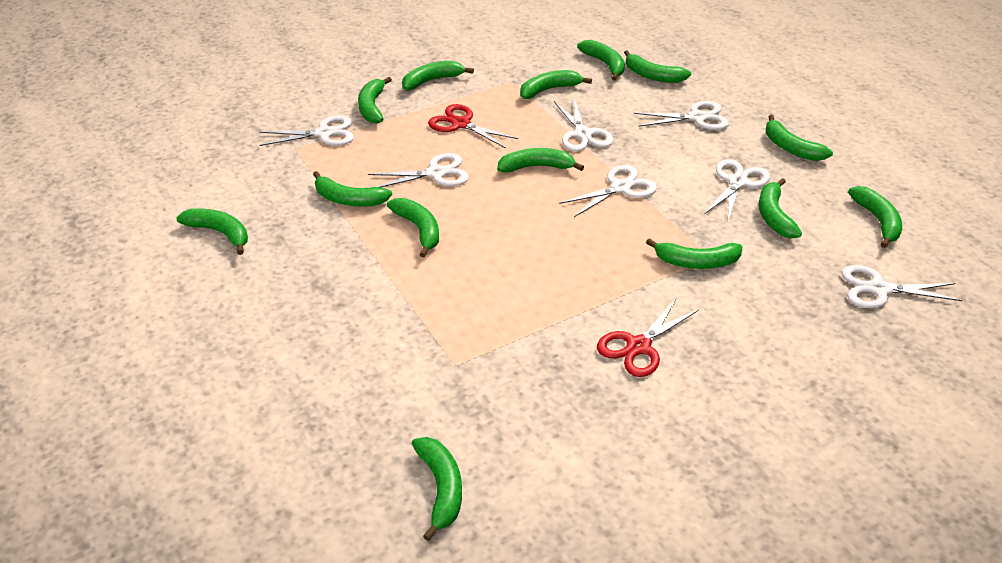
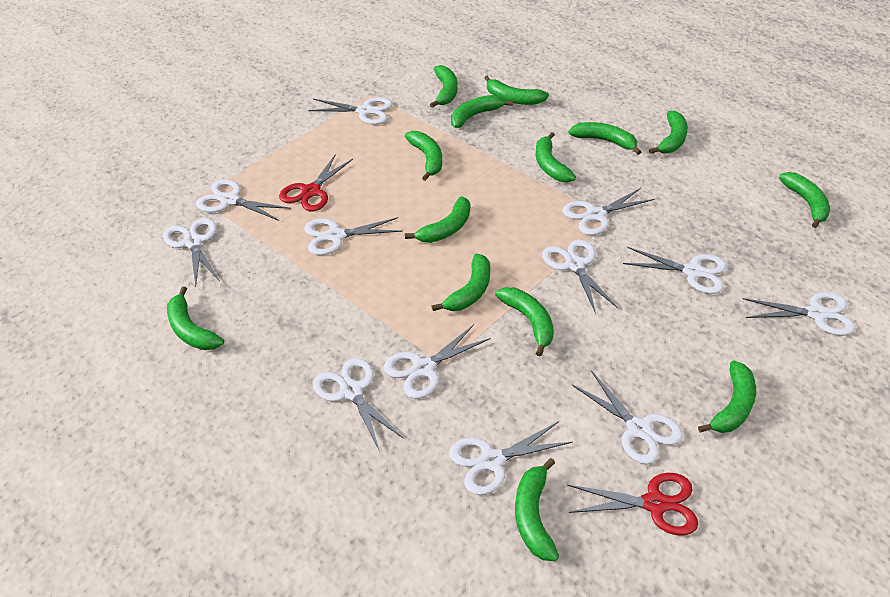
white scissors: 7 -> 12

